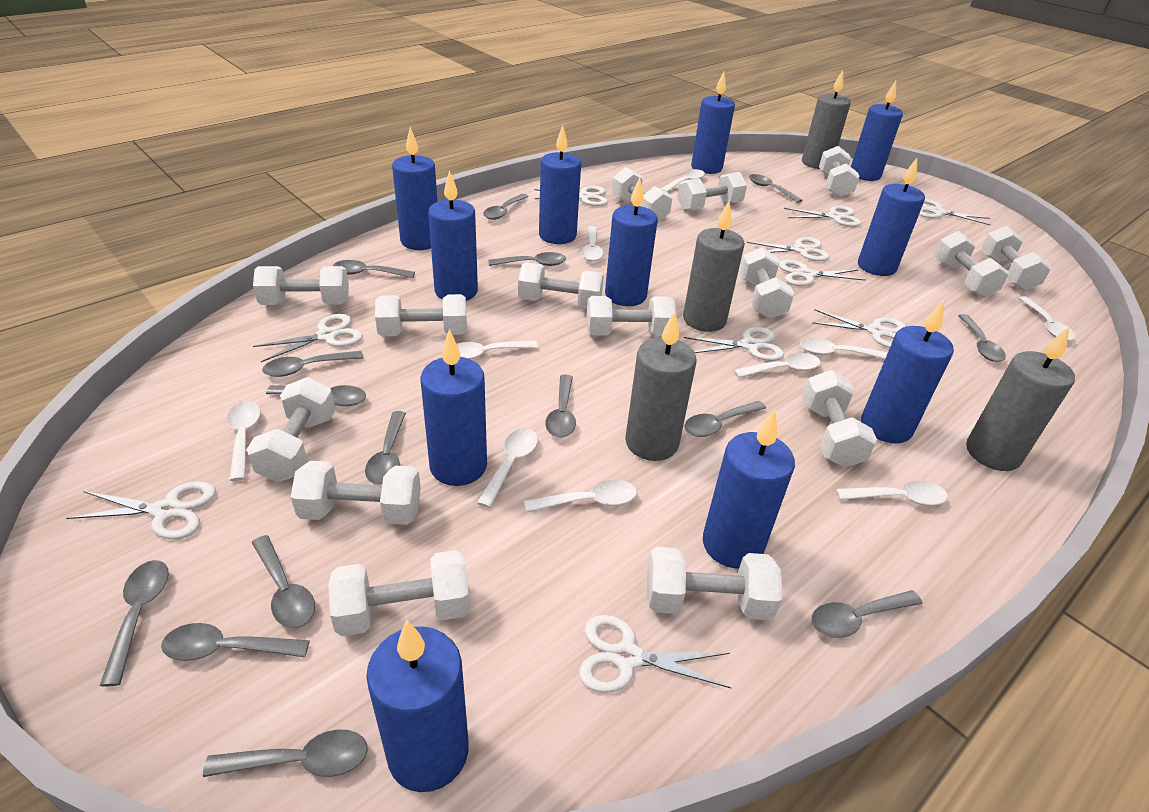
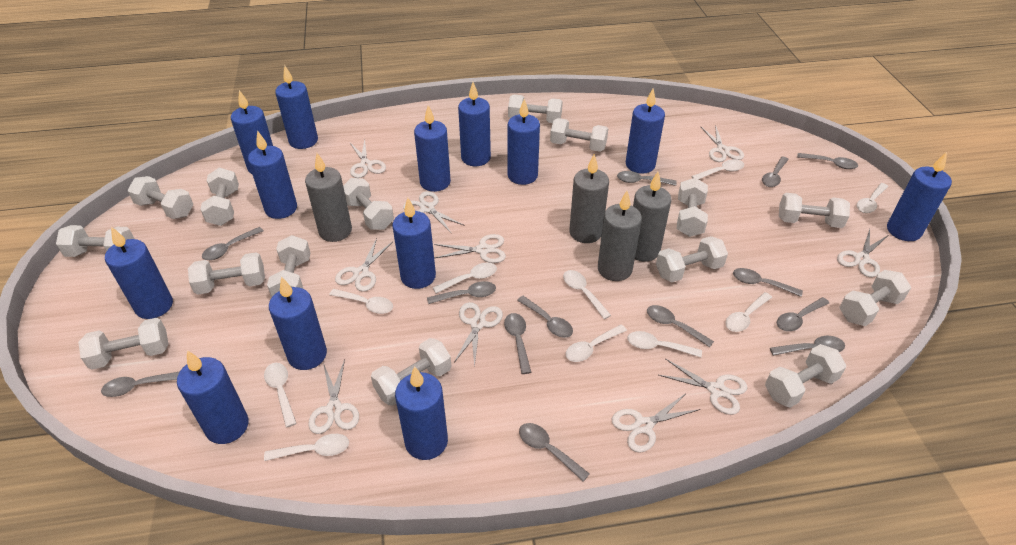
blue candle: 11 -> 13
grey spoon: 15 -> 13

